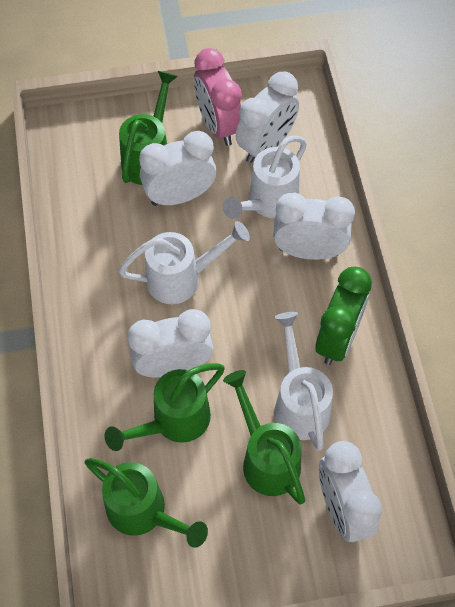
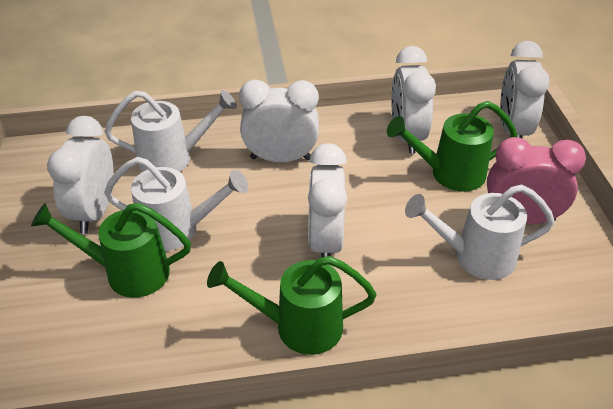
green clock: 1 -> 0
green watering can: 4 -> 3

